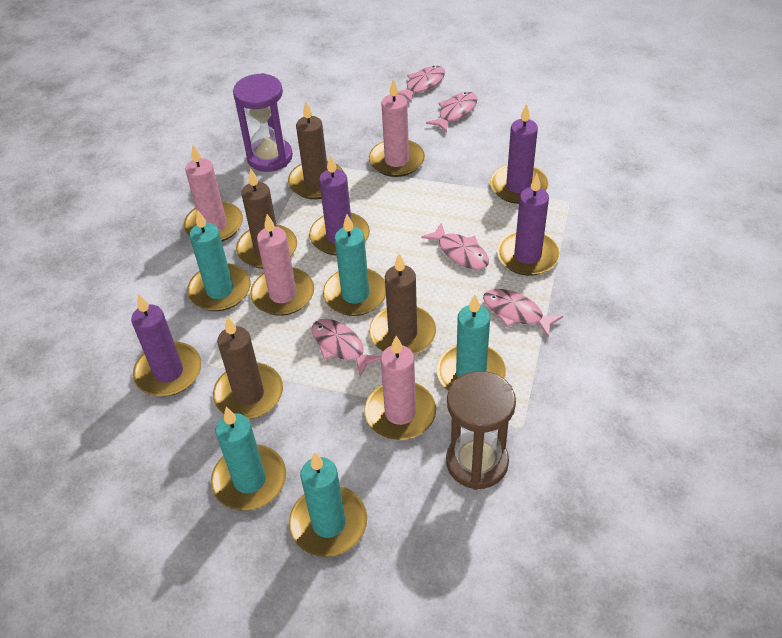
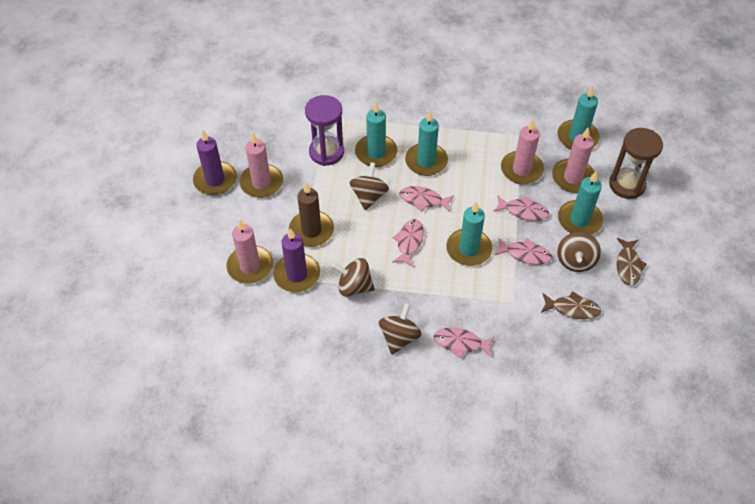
brown candle: 4 -> 1
brown fish: 0 -> 2
brown spinning top: 0 -> 4
purple candle: 4 -> 2

